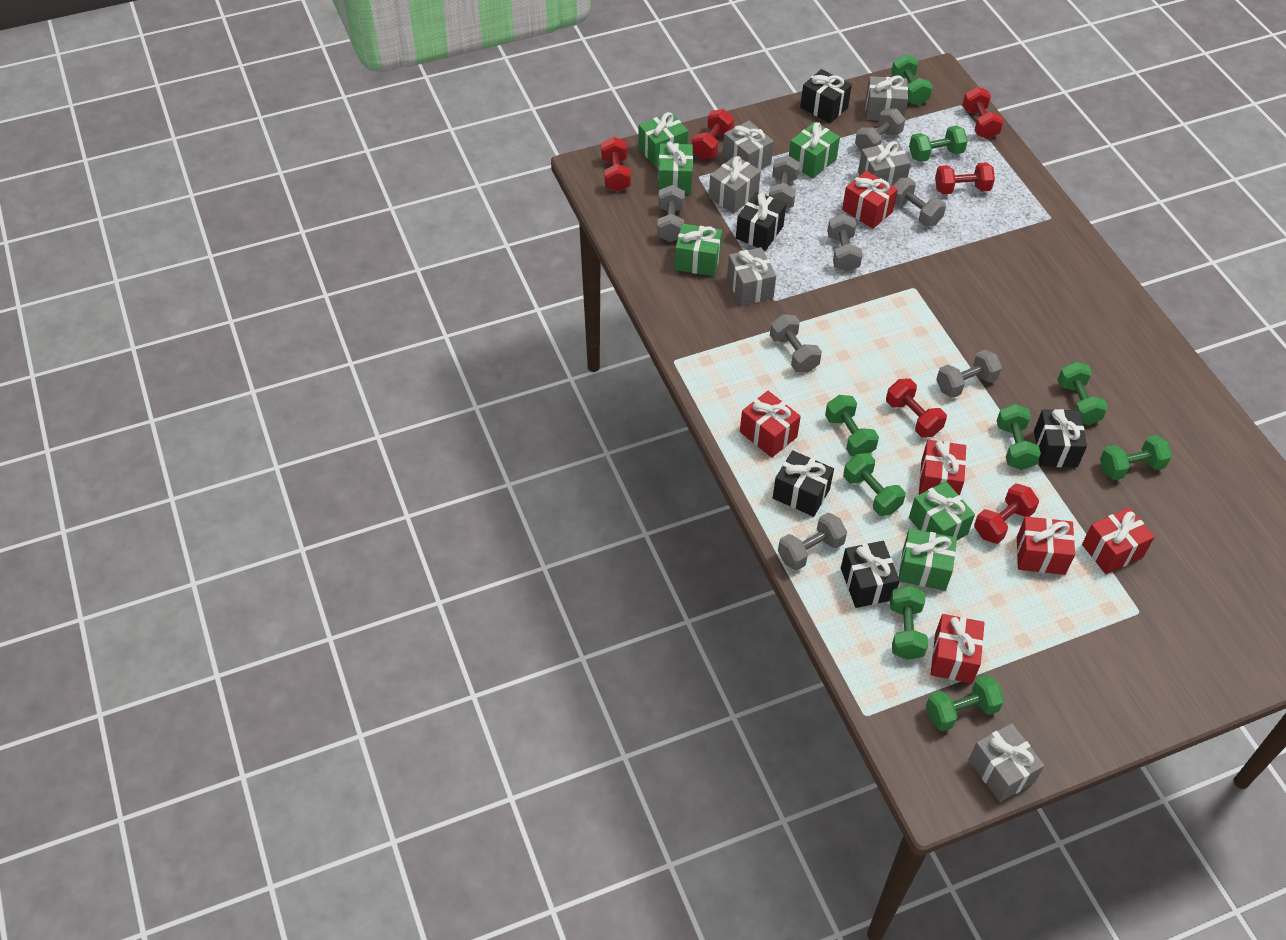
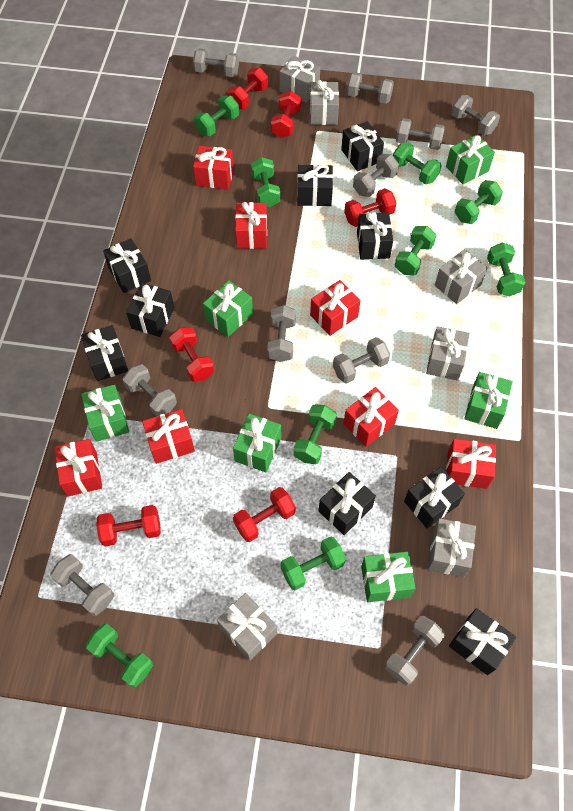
black gift: 5 -> 9
grey dumbbell: 8 -> 10
red gift: 6 -> 7

